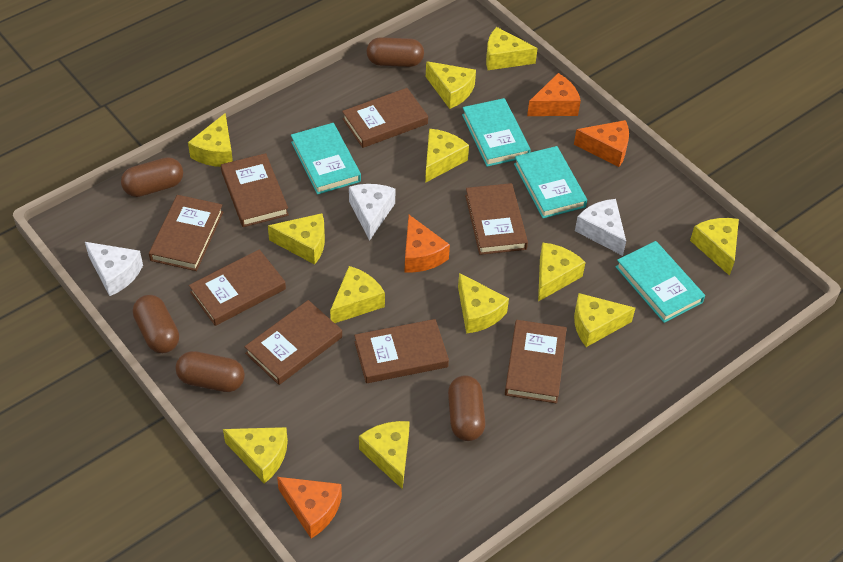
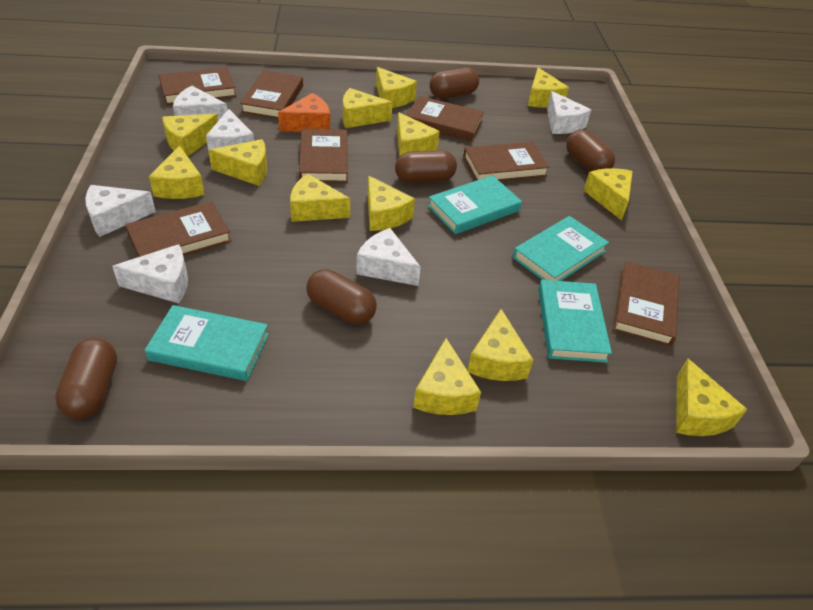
brown book: 8 -> 7
orange cheese: 4 -> 1
white cheese: 3 -> 6
yellow cheese: 12 -> 13

